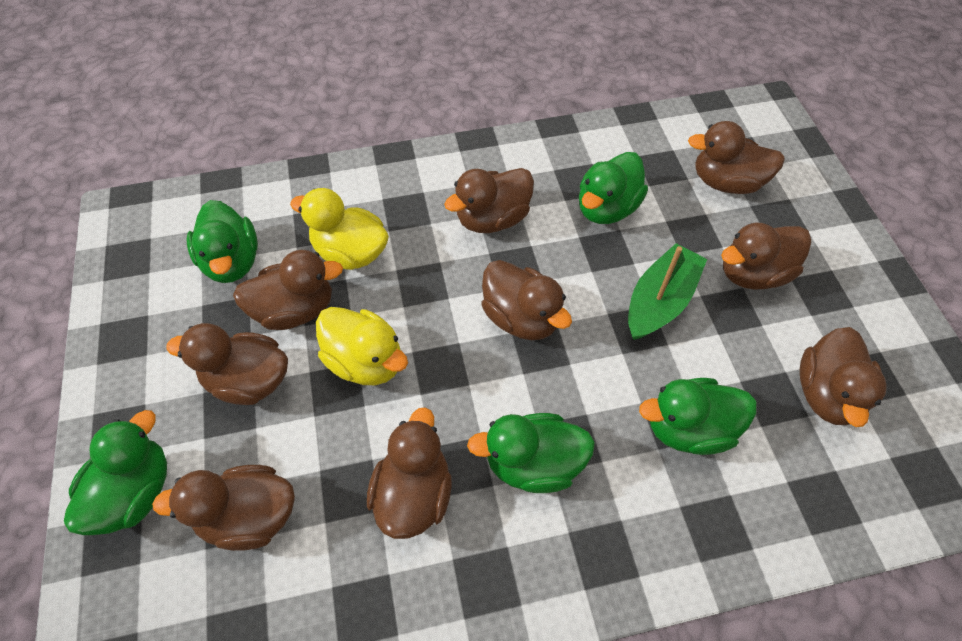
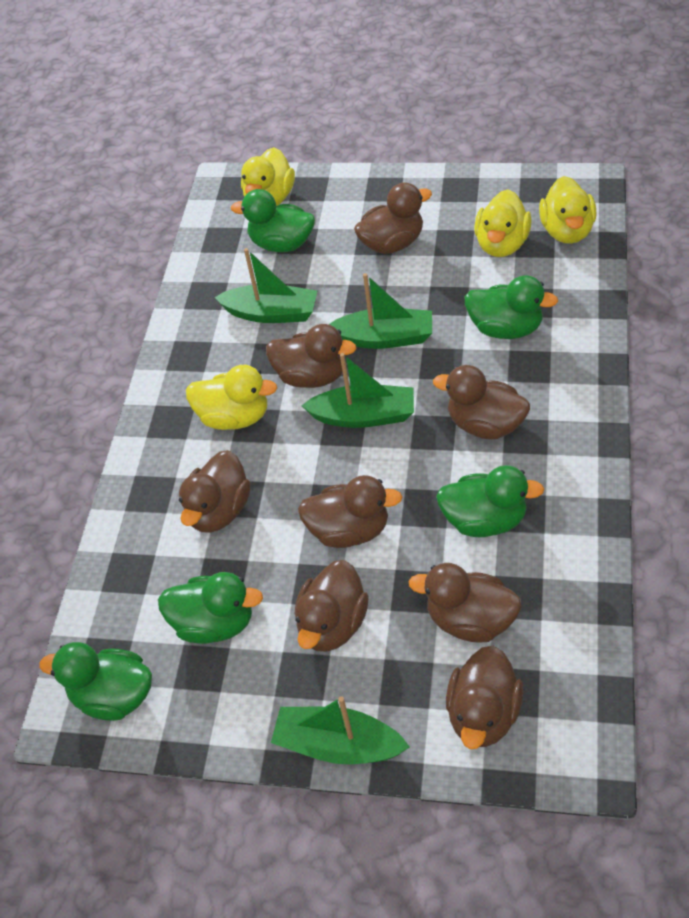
brown duck: 9 -> 8
green boat: 1 -> 4
yellow duck: 2 -> 4

